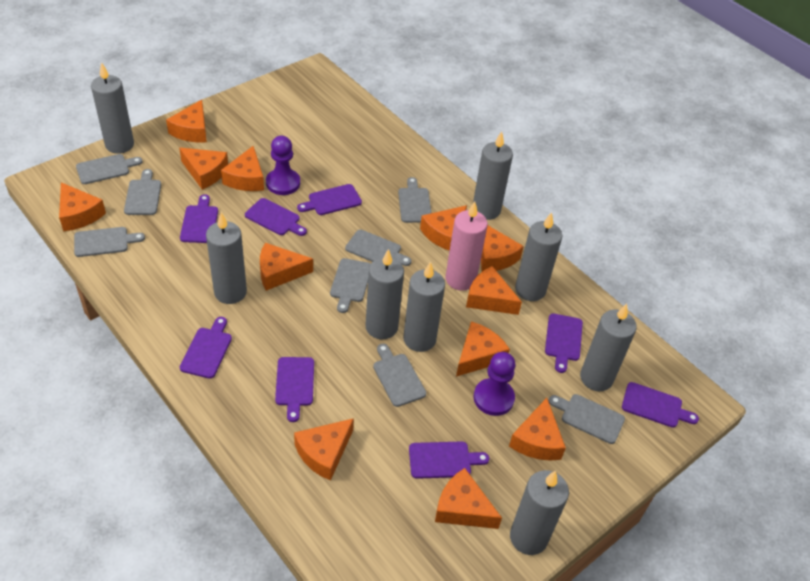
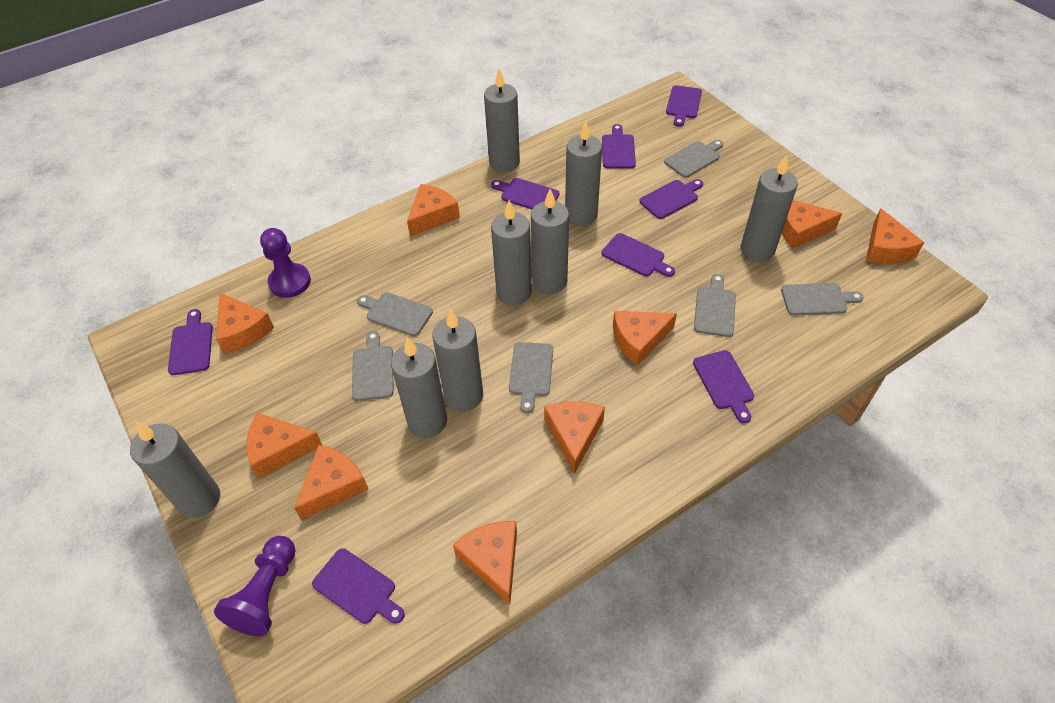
grey cutting board: 8 -> 6
orange cheese: 12 -> 9
pink candle: 1 -> 0

